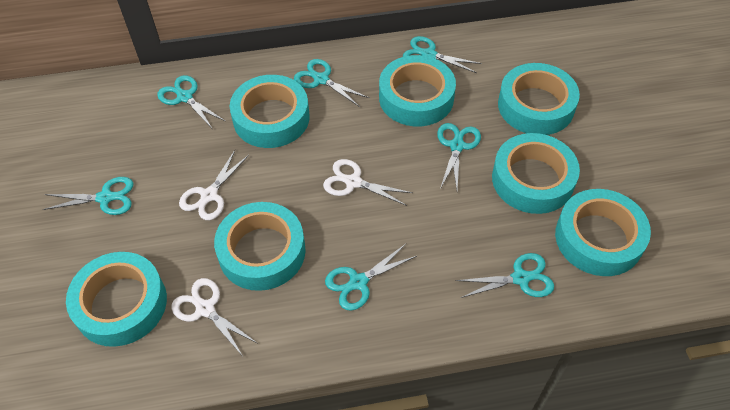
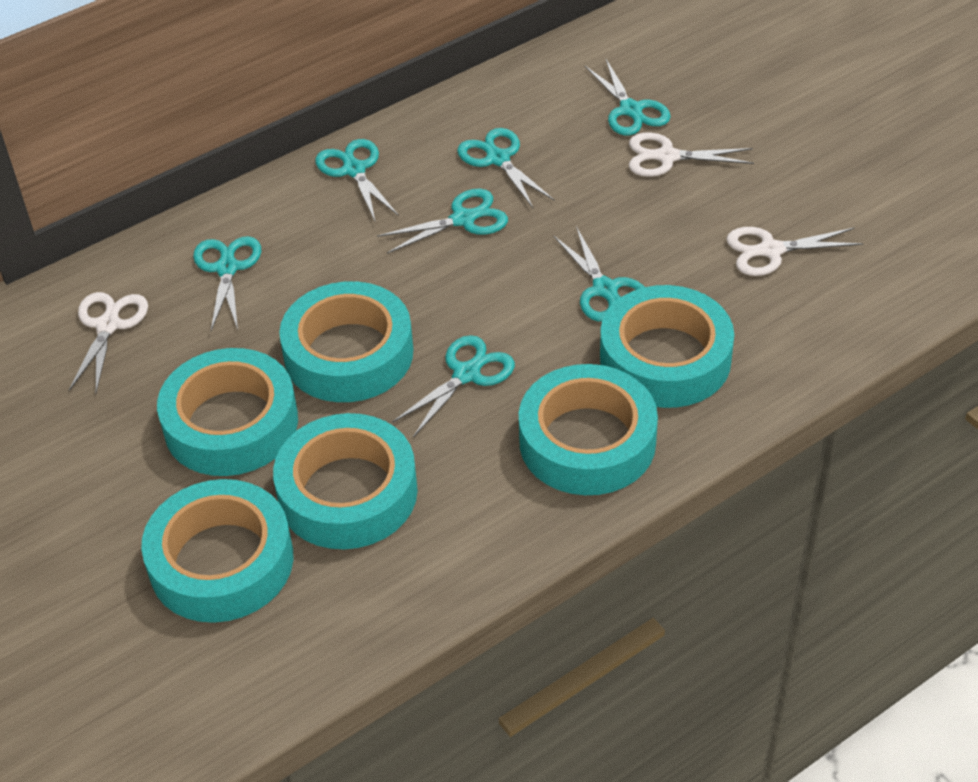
turquoise tape: 7 -> 6

